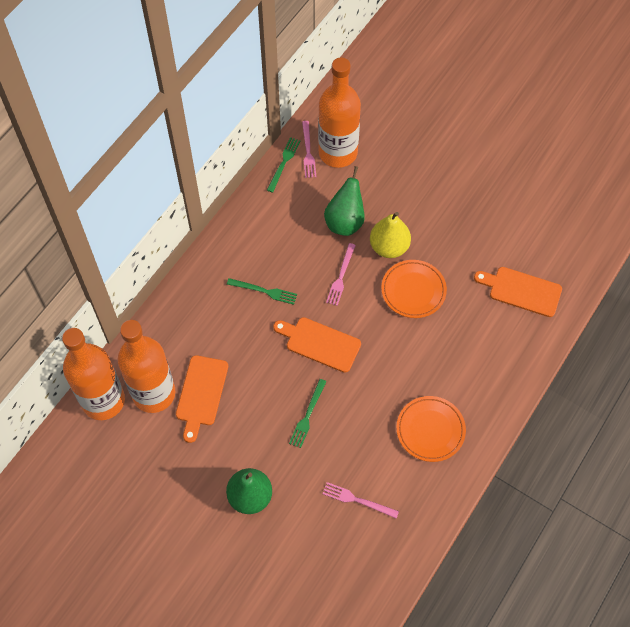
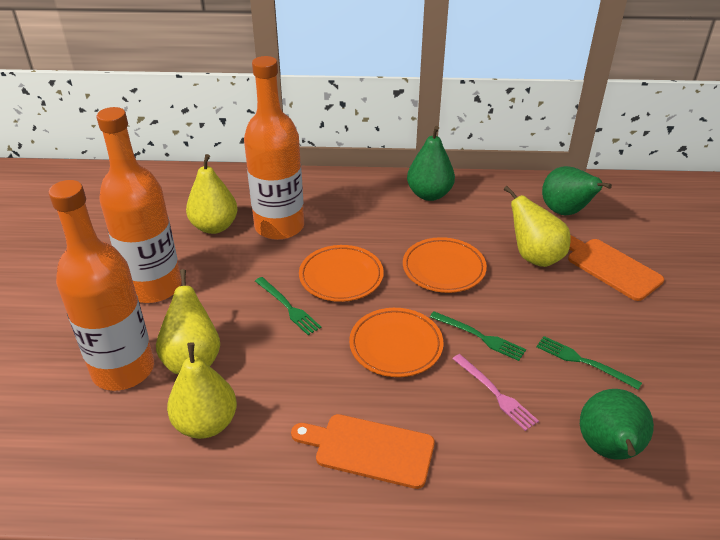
green pear: 2 -> 3
orange cutting board: 3 -> 2
orange plate: 2 -> 3
pink fork: 3 -> 1
yellow pear: 1 -> 4

